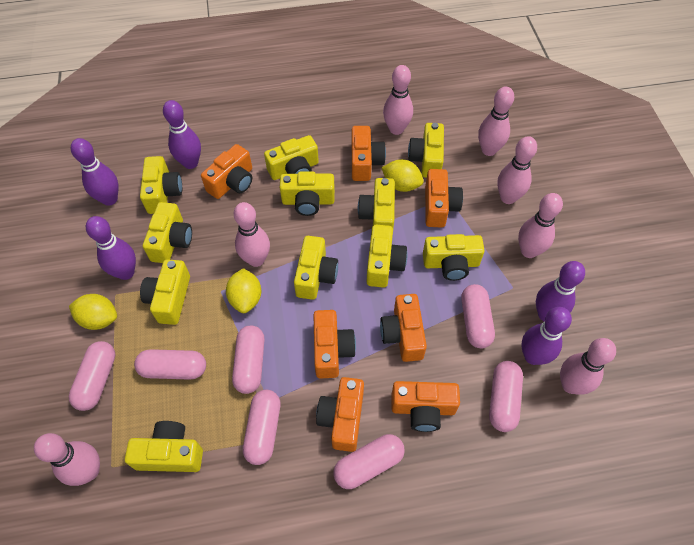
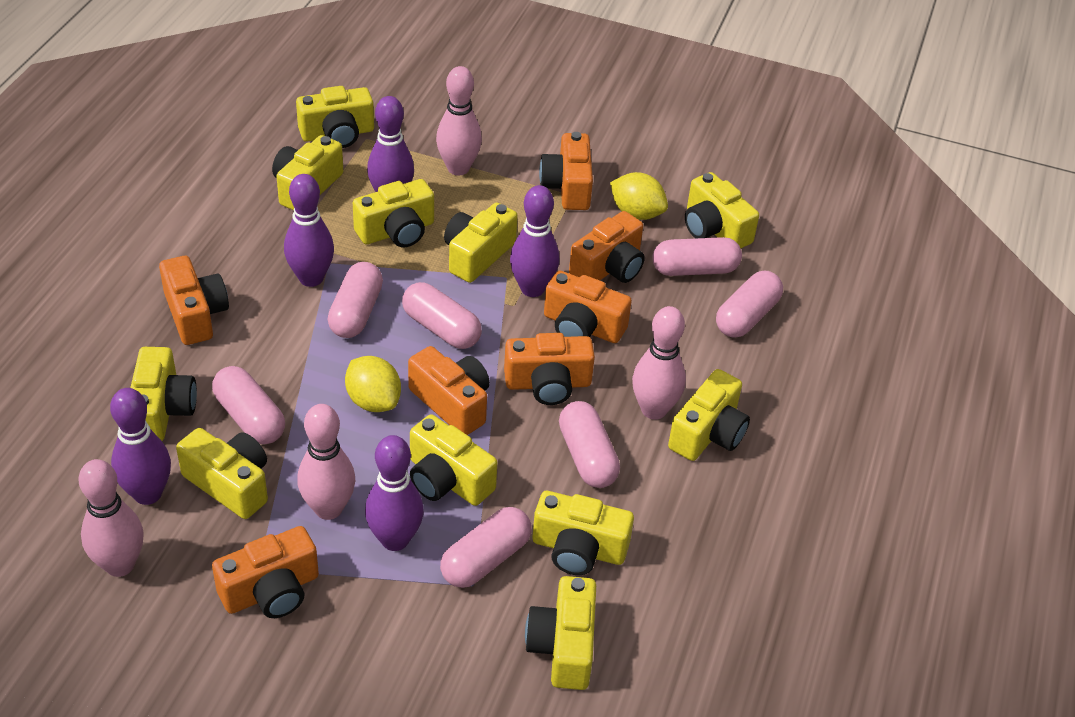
pink bowling pin: 7 -> 4
yellow lemon: 3 -> 2

